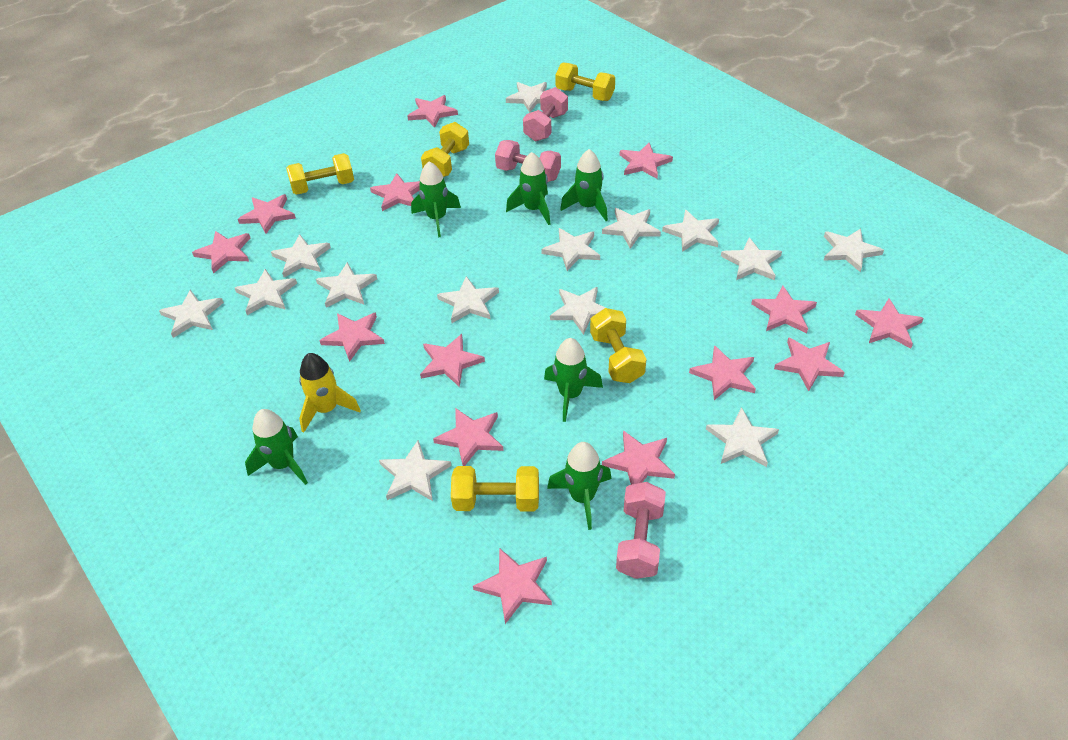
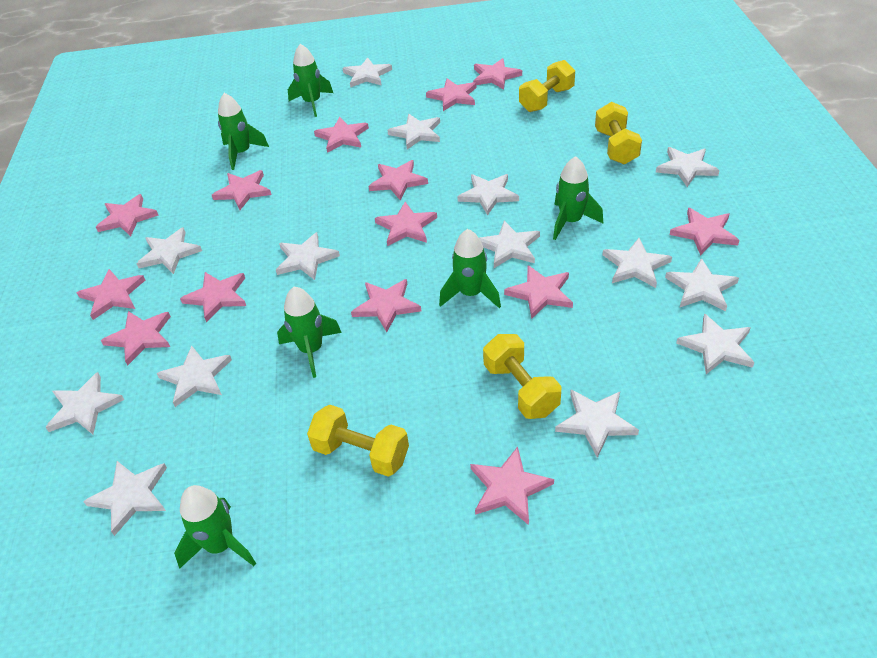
pink dumbbell: 3 -> 0
yellow dumbbell: 5 -> 4
yellow rocket: 1 -> 0

